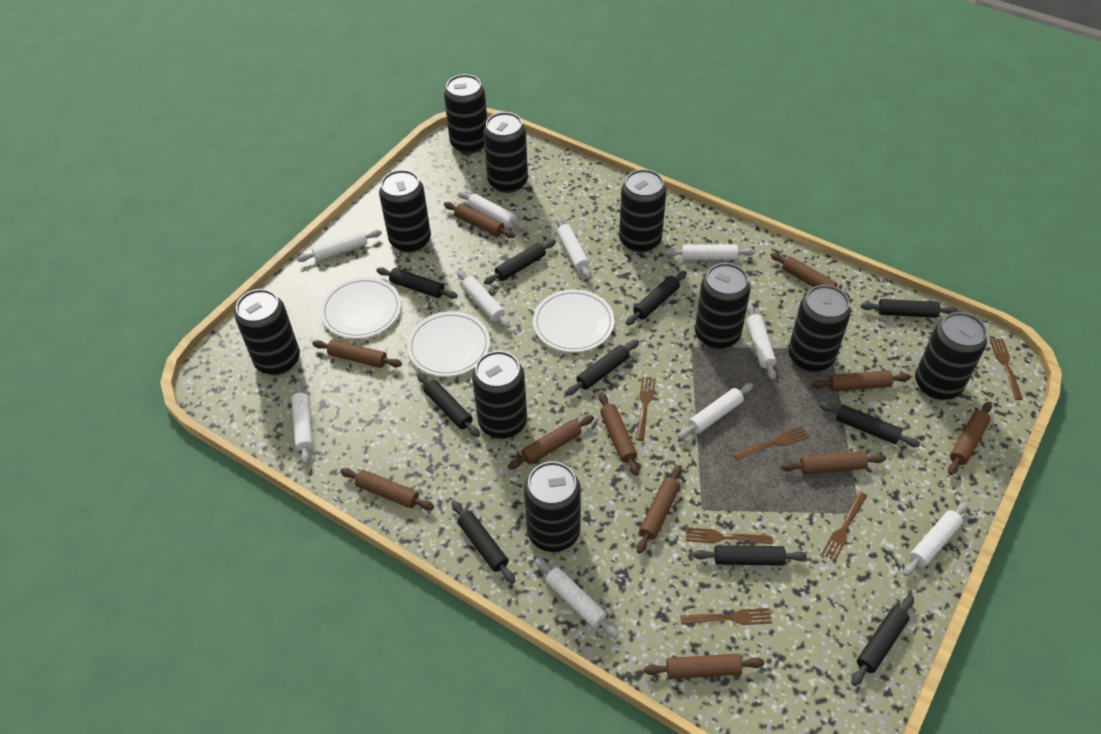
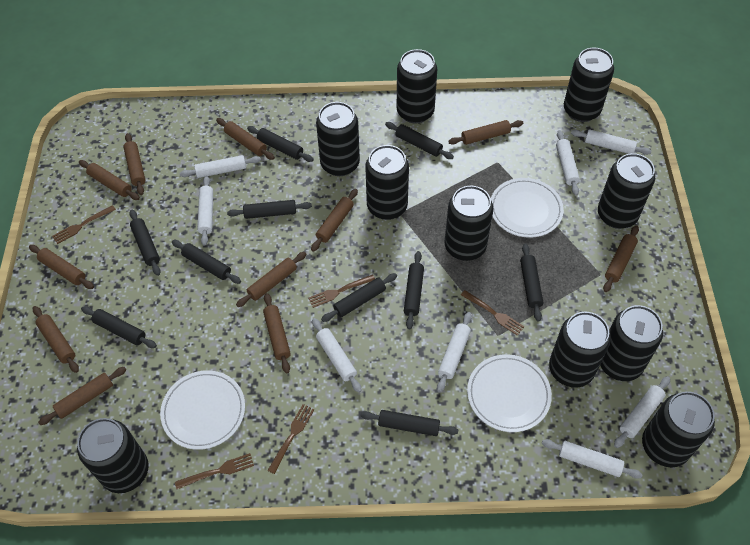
brown fork: 6 -> 5
white rolling pin: 10 -> 8

